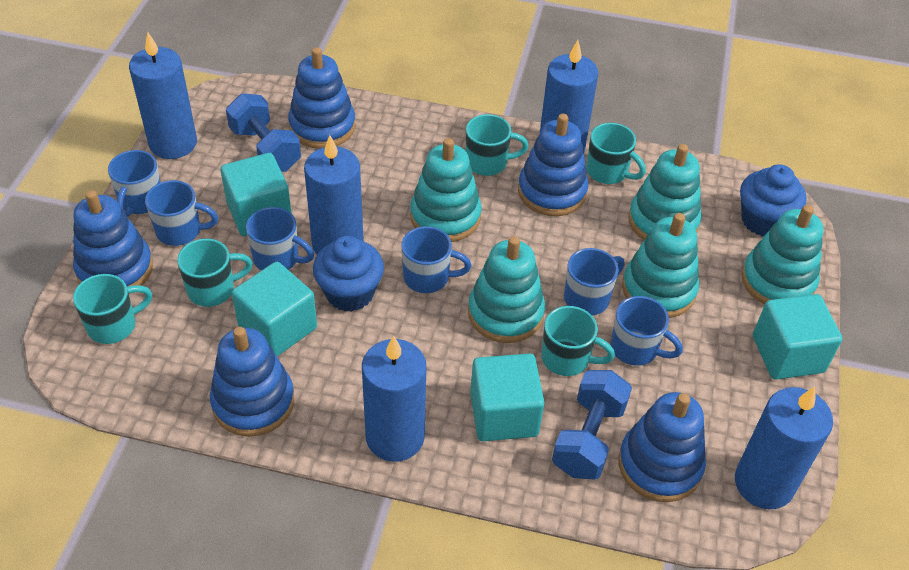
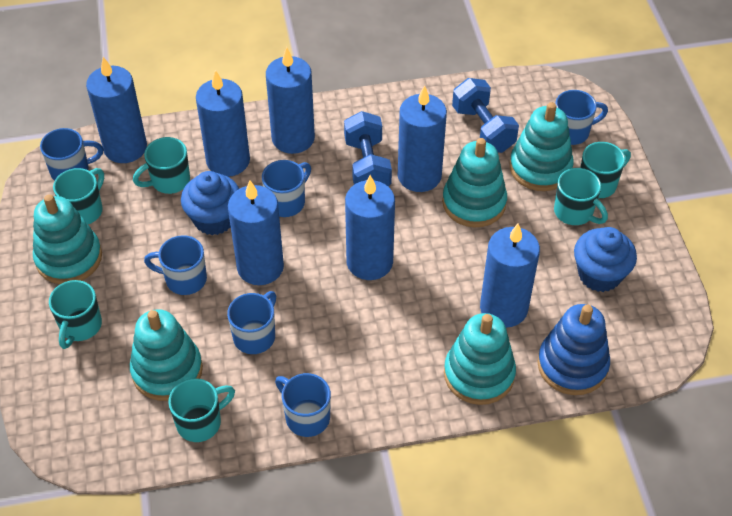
blue candle: 5 -> 7
blue stacking toy: 5 -> 1
turquoise cube: 4 -> 0
turquoise mug: 5 -> 6

